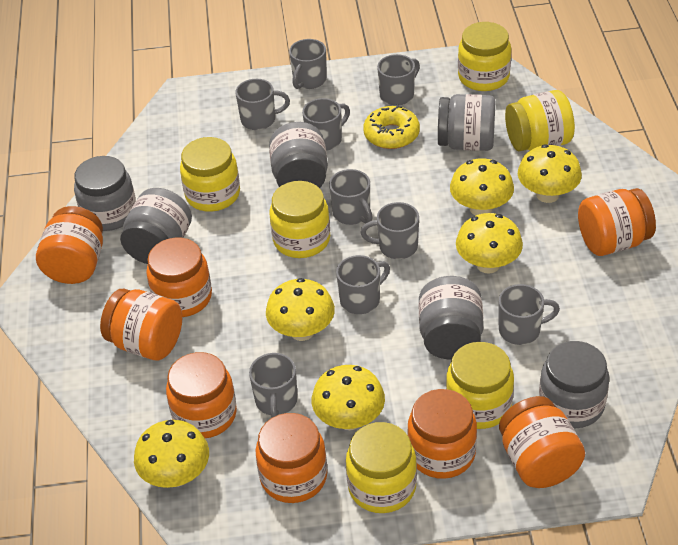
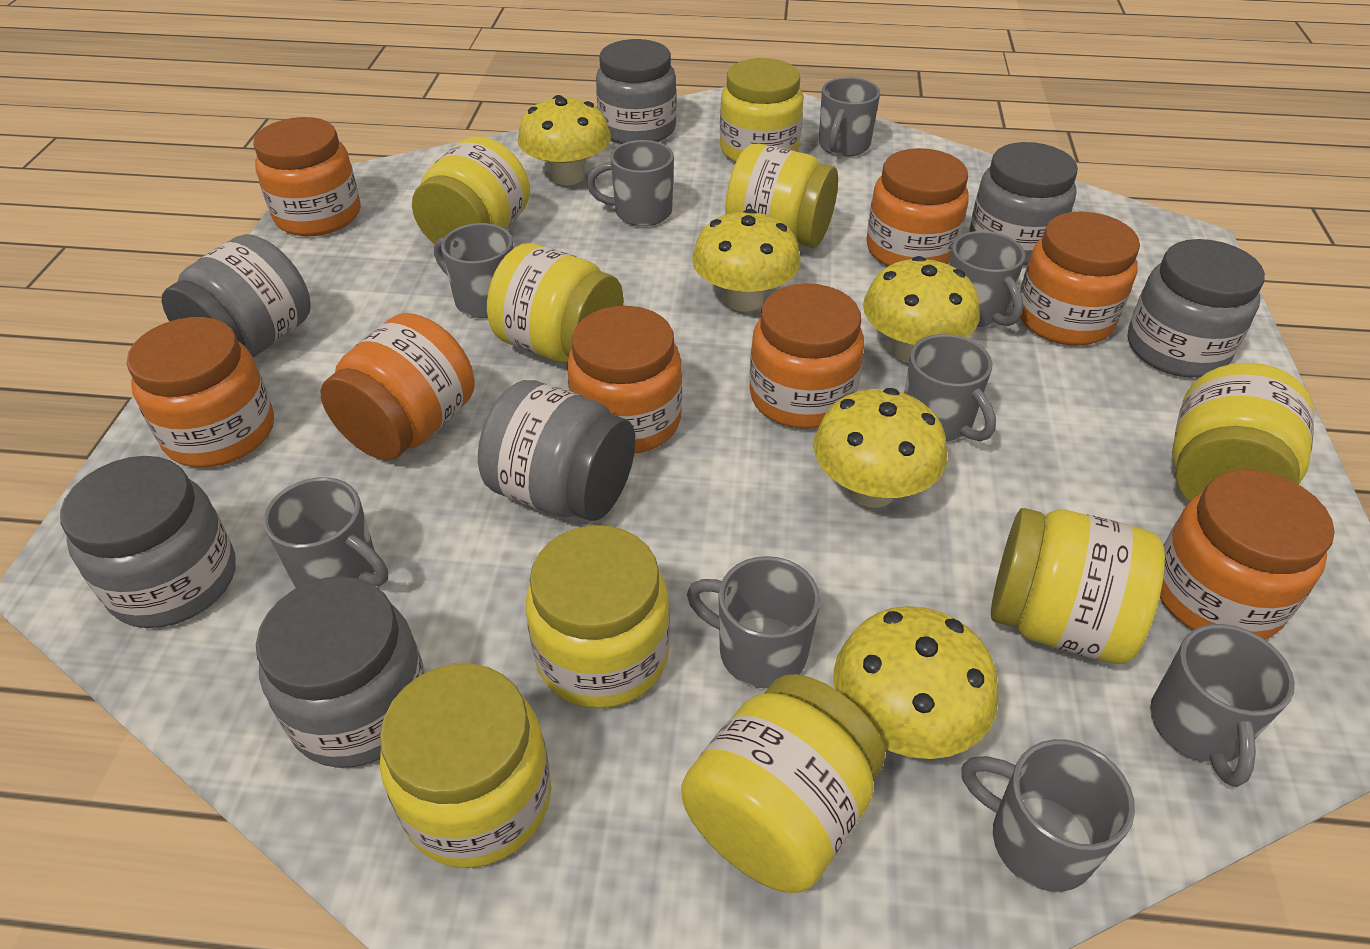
grey jar: 6 -> 7
yellow donut: 1 -> 0
yellow jar: 6 -> 9
yellow mushroom: 6 -> 5

